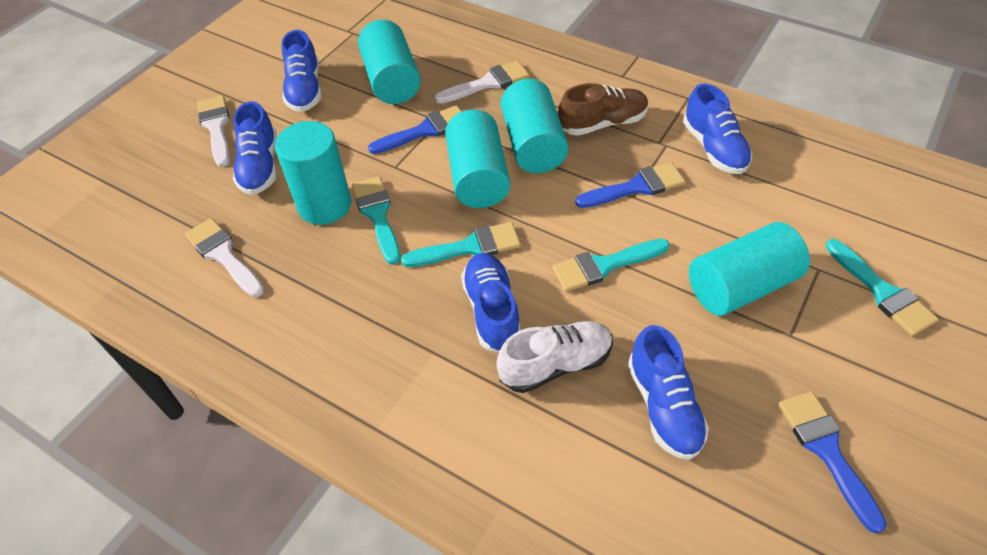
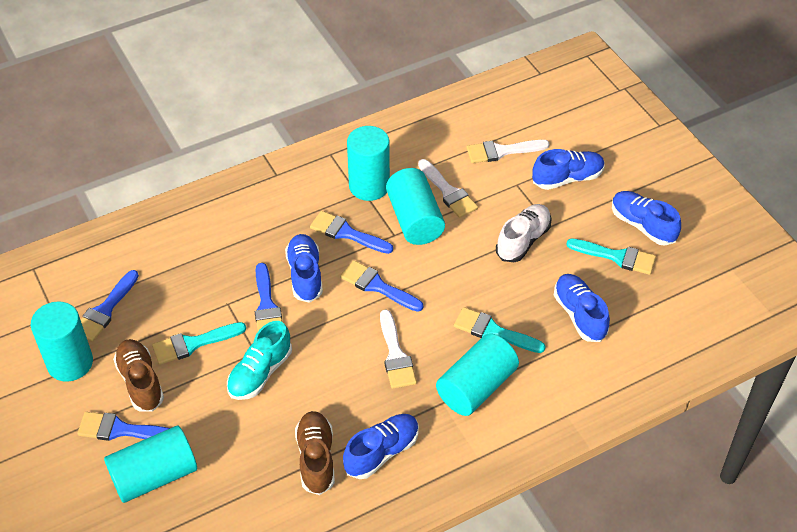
blue brush: 3 -> 5
brown shoe: 1 -> 2
turquoise brush: 4 -> 3
turquoise shoe: 0 -> 1

